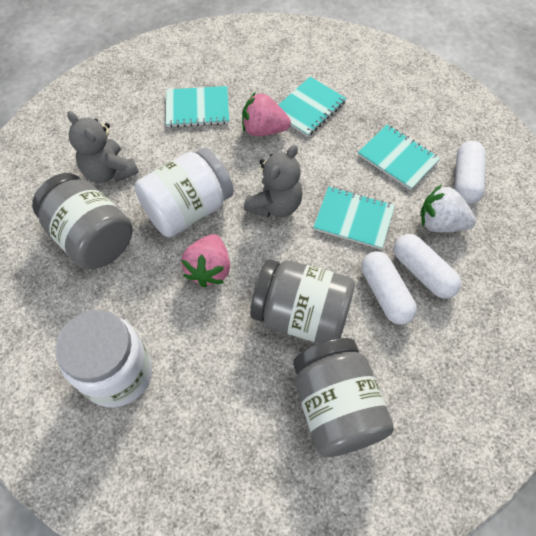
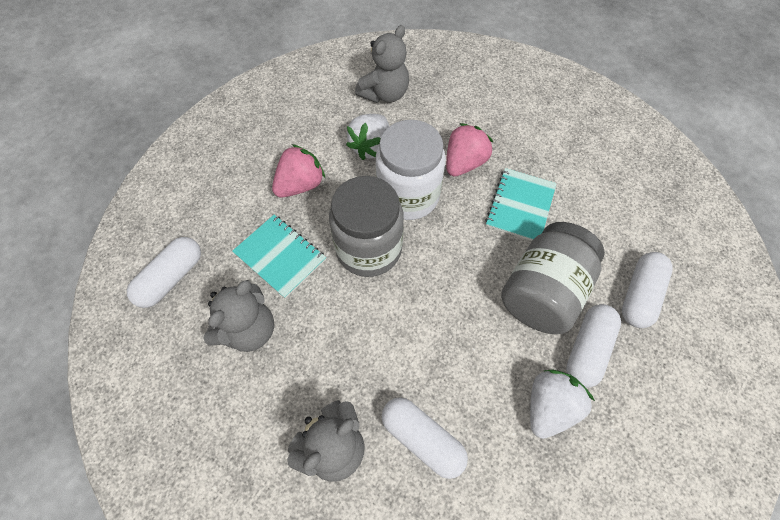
grey jar: 3 -> 2
grey teddy bear: 2 -> 3
turquoise notebook: 4 -> 2
white capsule: 3 -> 4
white jar: 2 -> 1
white strawberry: 1 -> 2

